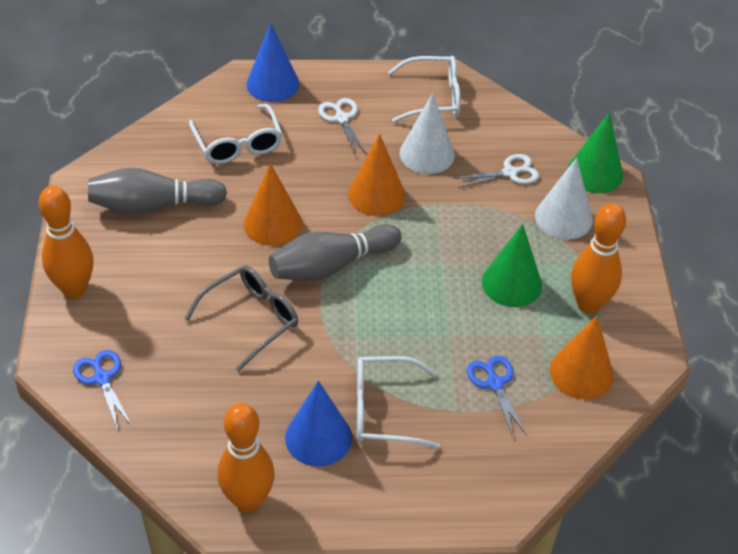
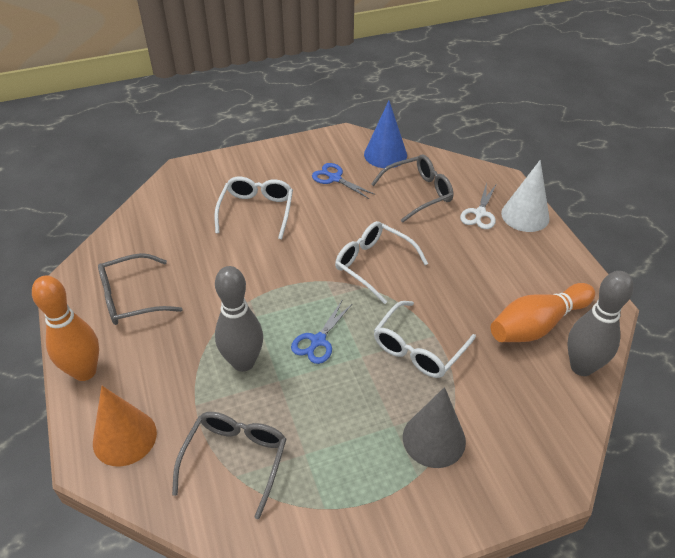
blue cone: 2 -> 1
green cone: 2 -> 0
grey cone: 0 -> 1
grey glasses: 1 -> 3
orange bowling pin: 3 -> 2
orange cone: 3 -> 1
white cone: 2 -> 1
white scissors: 2 -> 1

